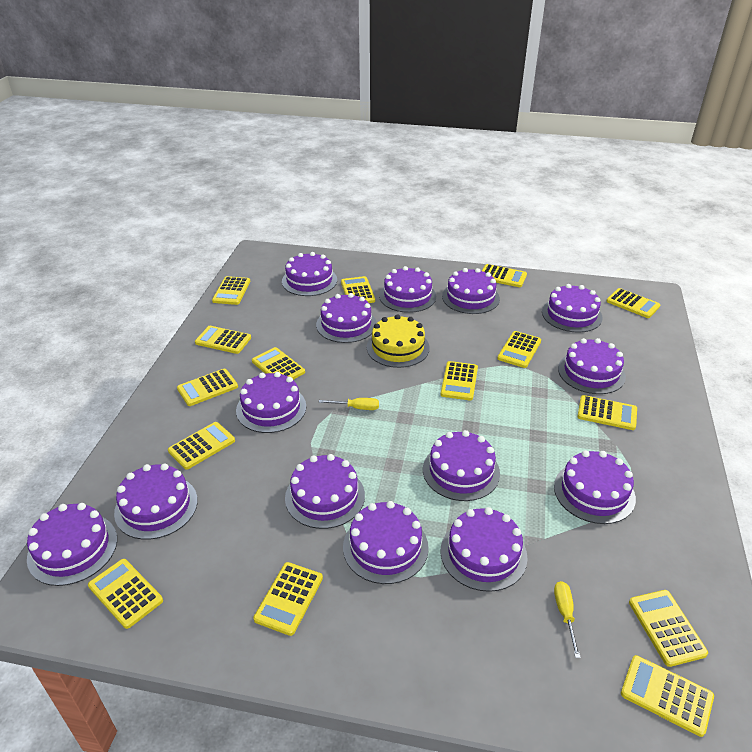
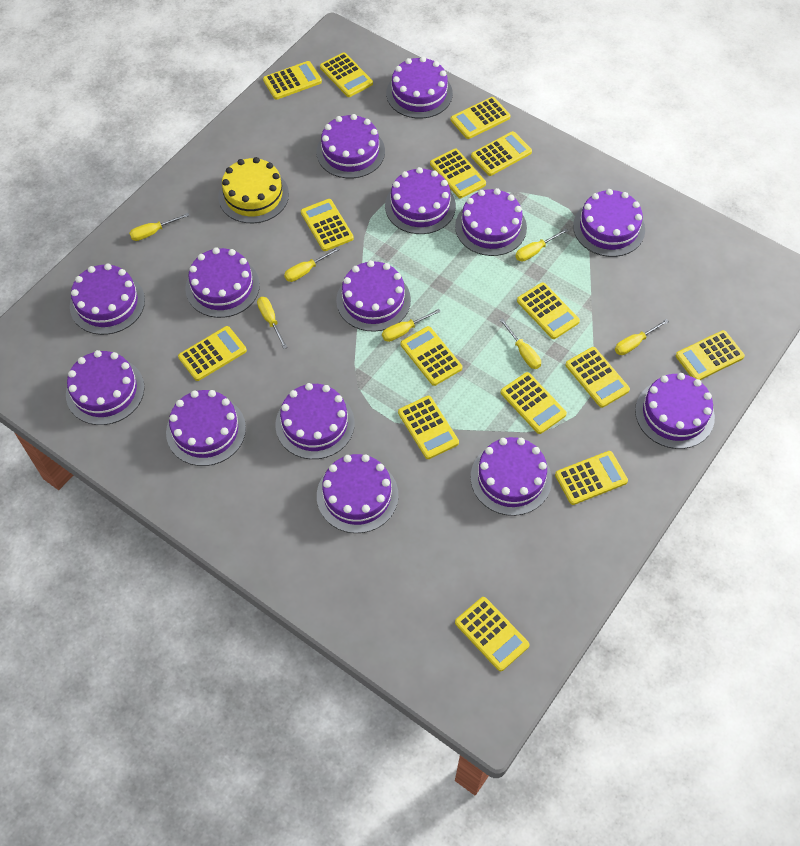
yellow screwdriver: 2 -> 7

